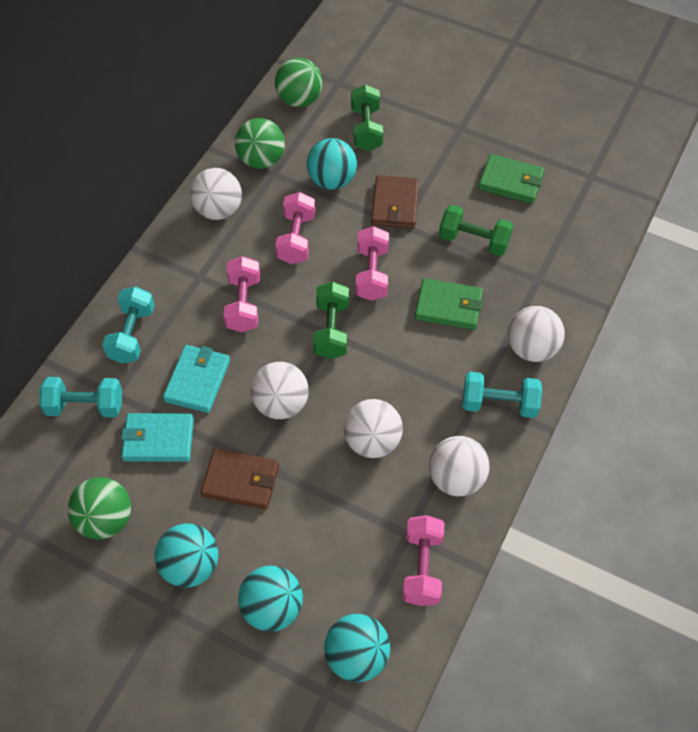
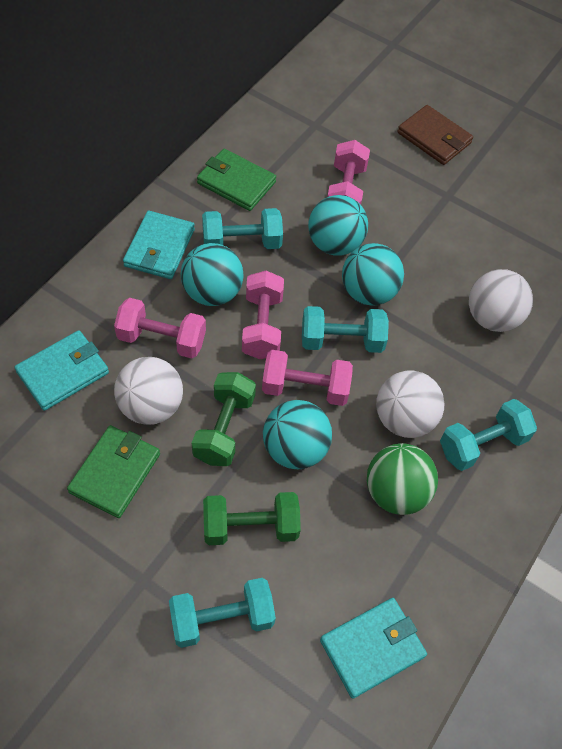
brown wallet: 2 -> 1
green ball: 3 -> 1
green dumbbell: 3 -> 2
turquoise dumbbell: 3 -> 4
turquoise wallet: 2 -> 3
white ball: 5 -> 3

